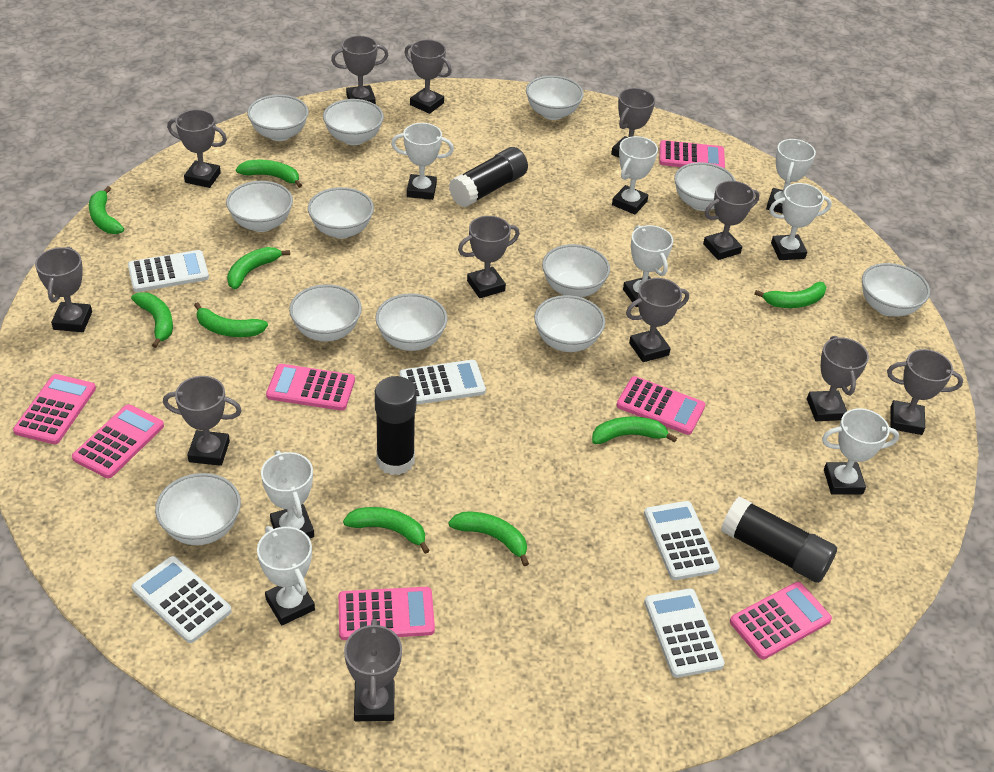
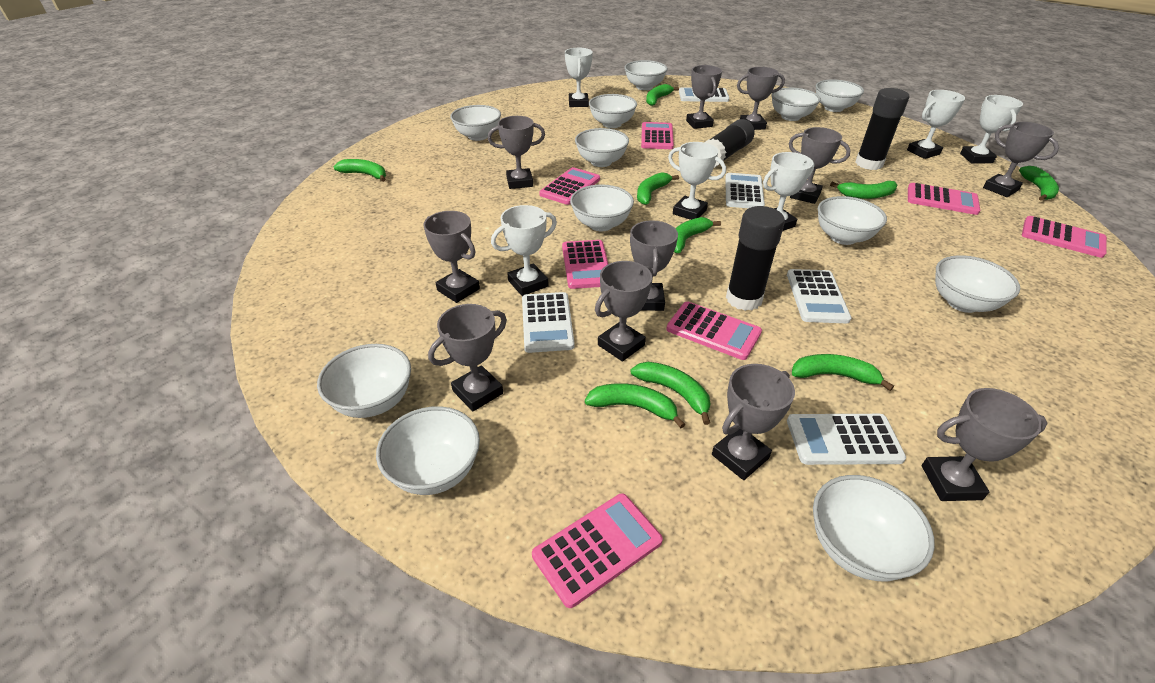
grey trophy: 12 -> 11
white trophy: 8 -> 6

